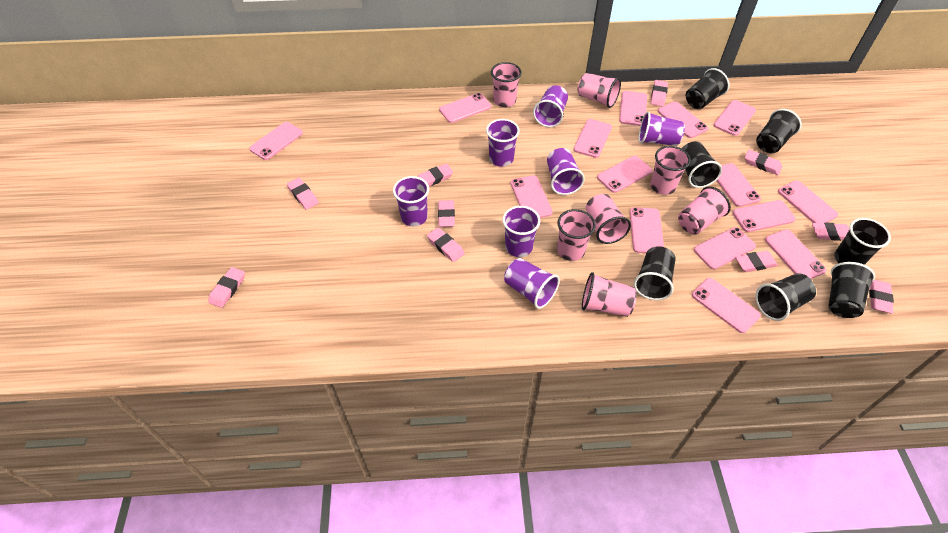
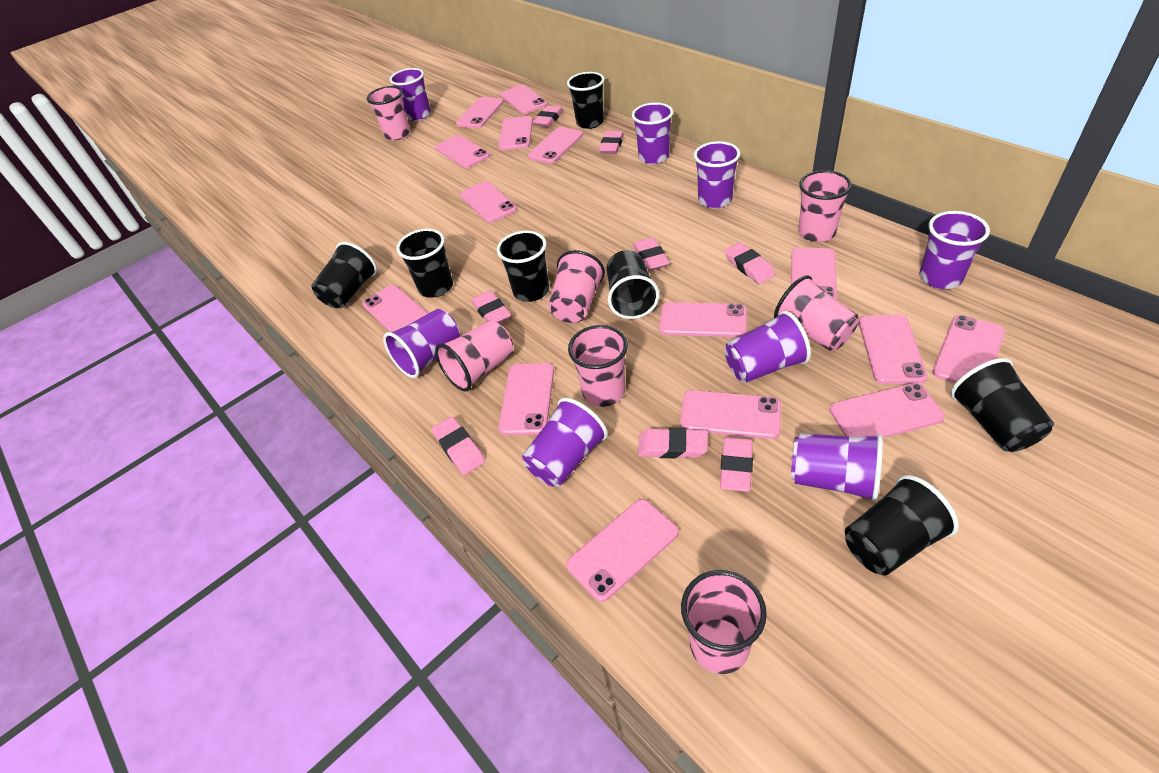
pink eraser: 10 -> 8
purple cup: 7 -> 8

